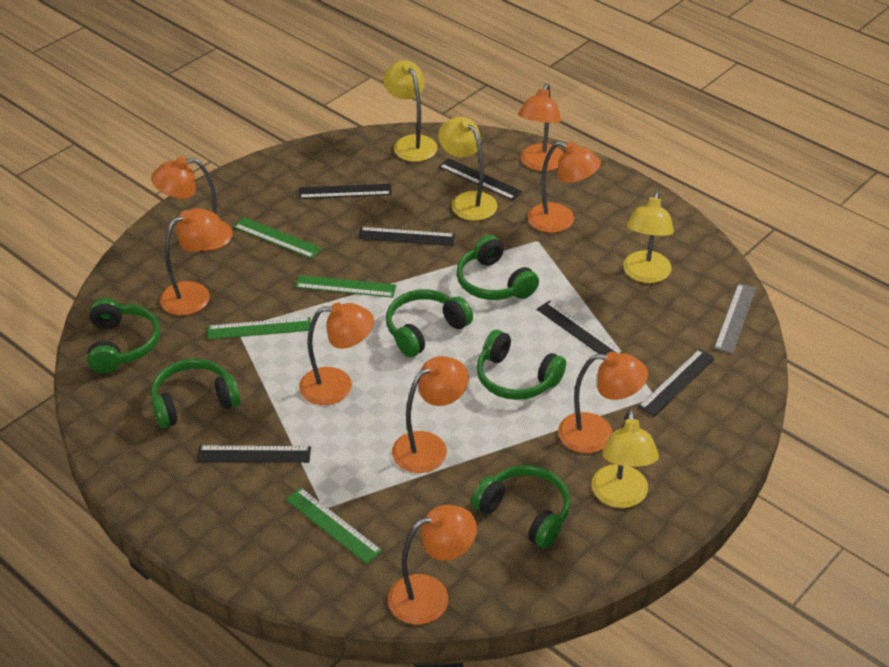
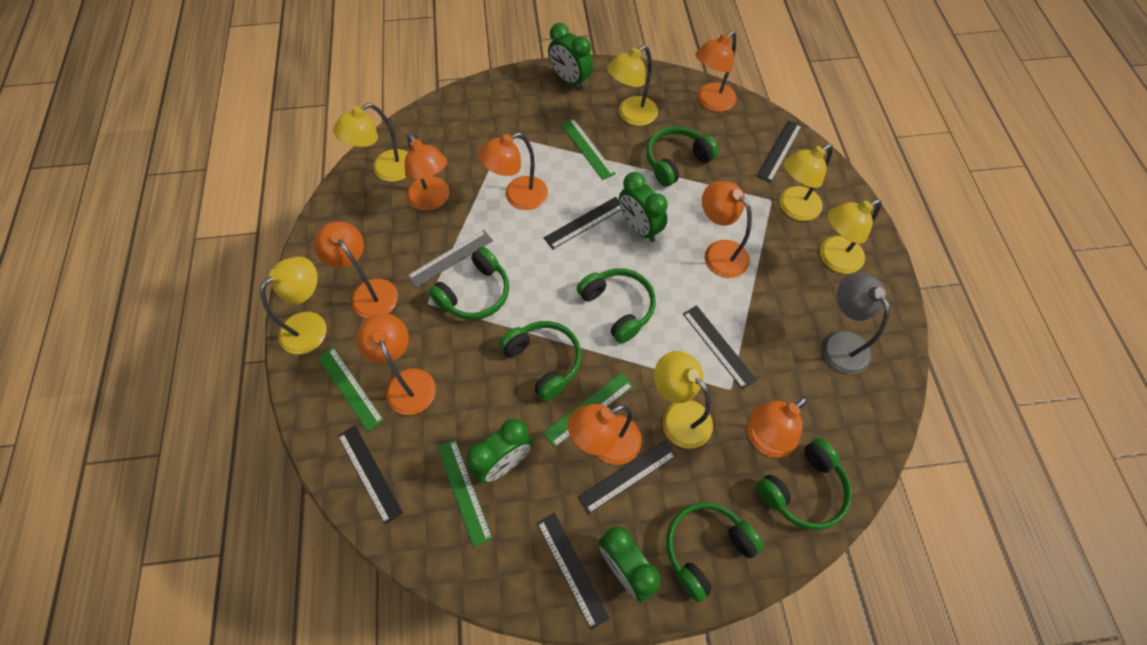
green clock: 0 -> 4
grey lamp: 0 -> 1
yellow lamp: 4 -> 6

